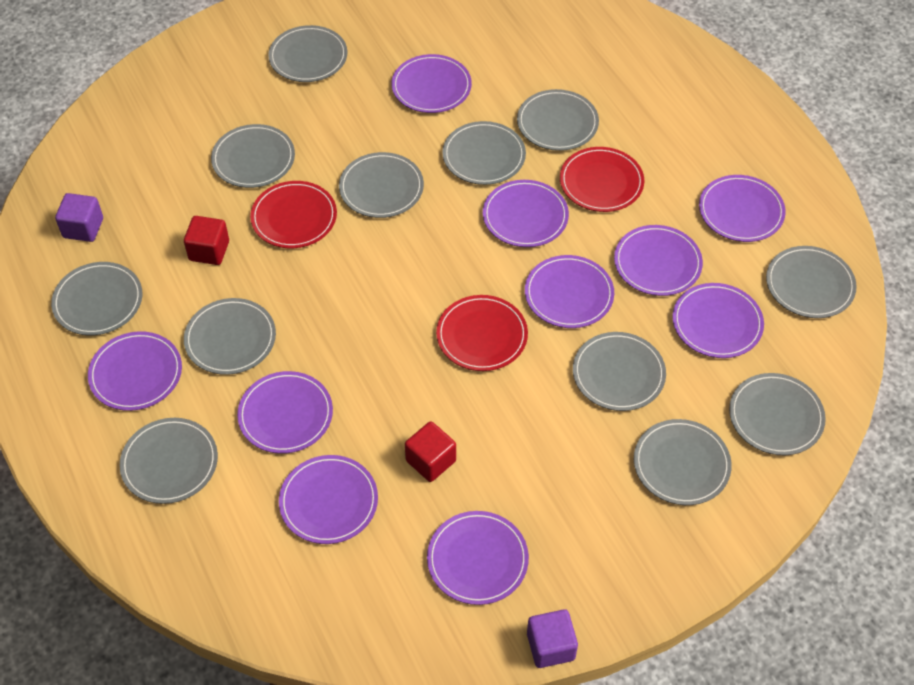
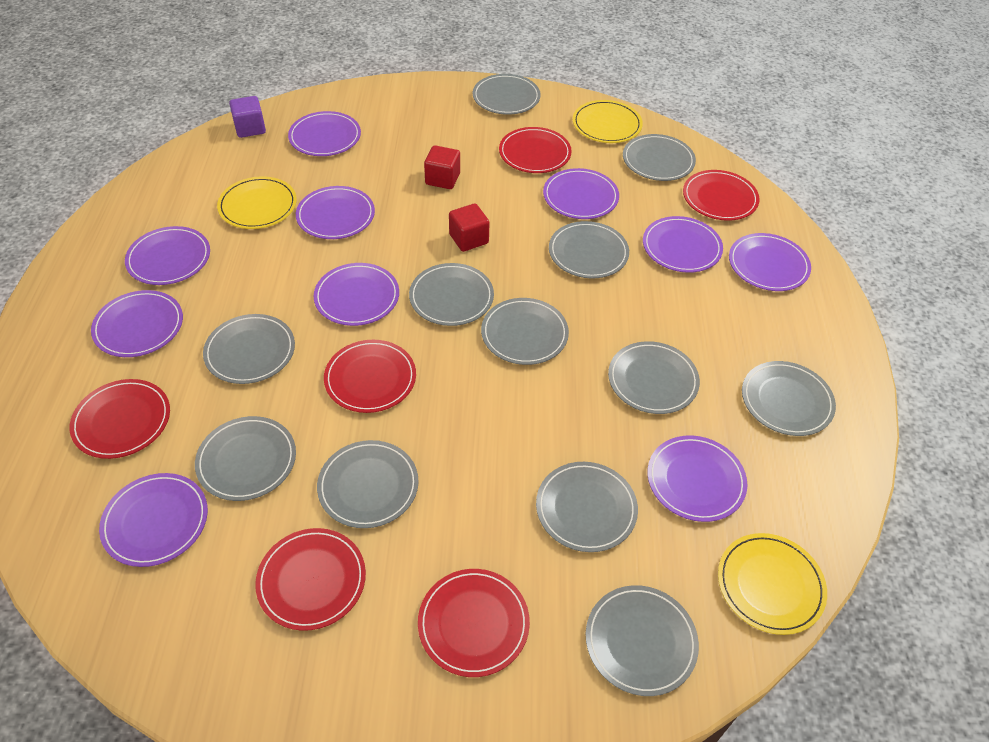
purple cube: 2 -> 1
red plate: 3 -> 6
yellow plate: 0 -> 3

